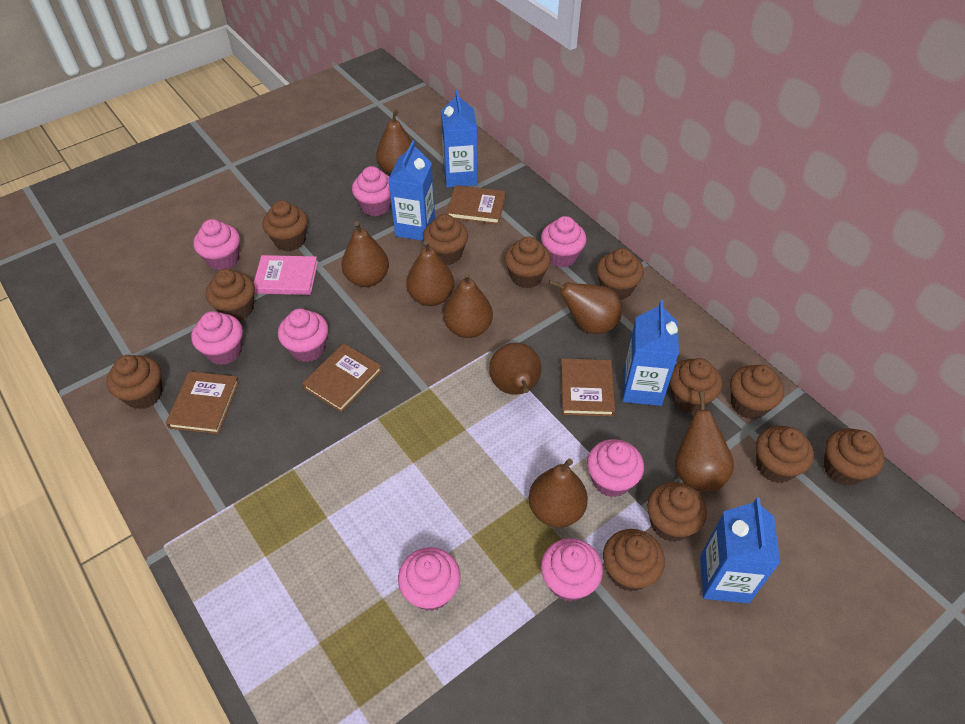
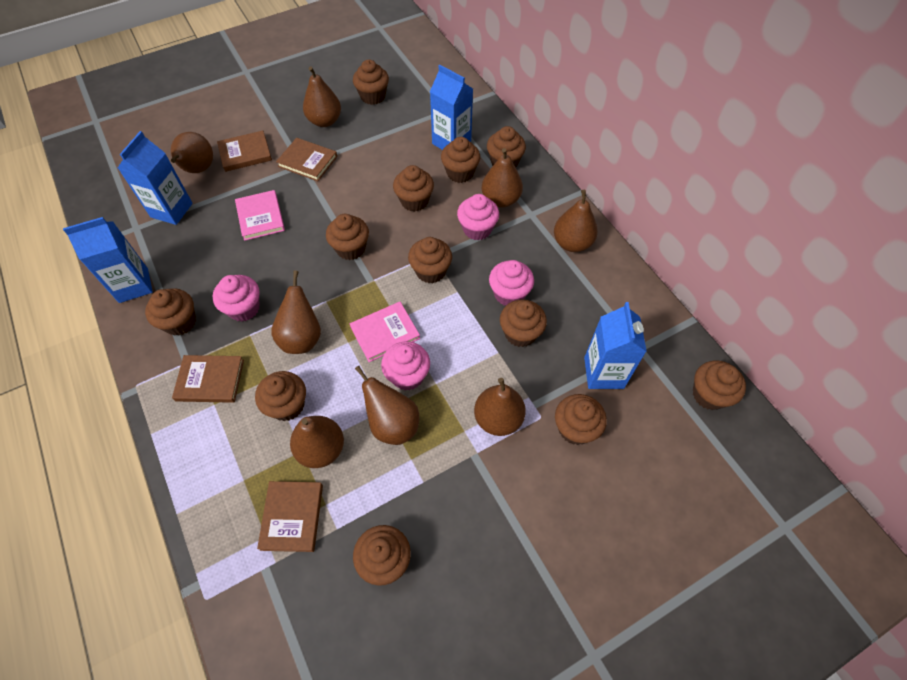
pink book: 1 -> 2
pink cupcake: 8 -> 4

